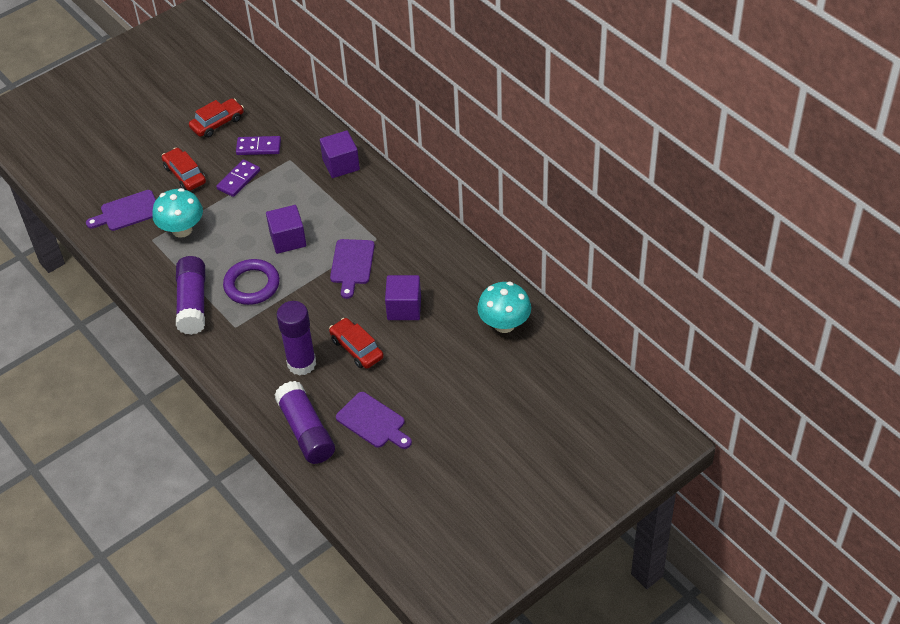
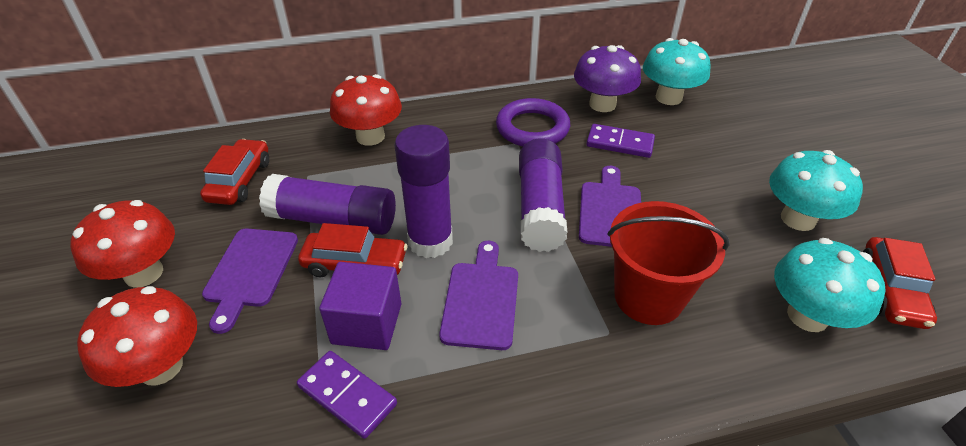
purple cube: 3 -> 1
purple mushroom: 0 -> 1
red bucket: 0 -> 1
red mushroom: 0 -> 3
turquoise mushroom: 2 -> 3

